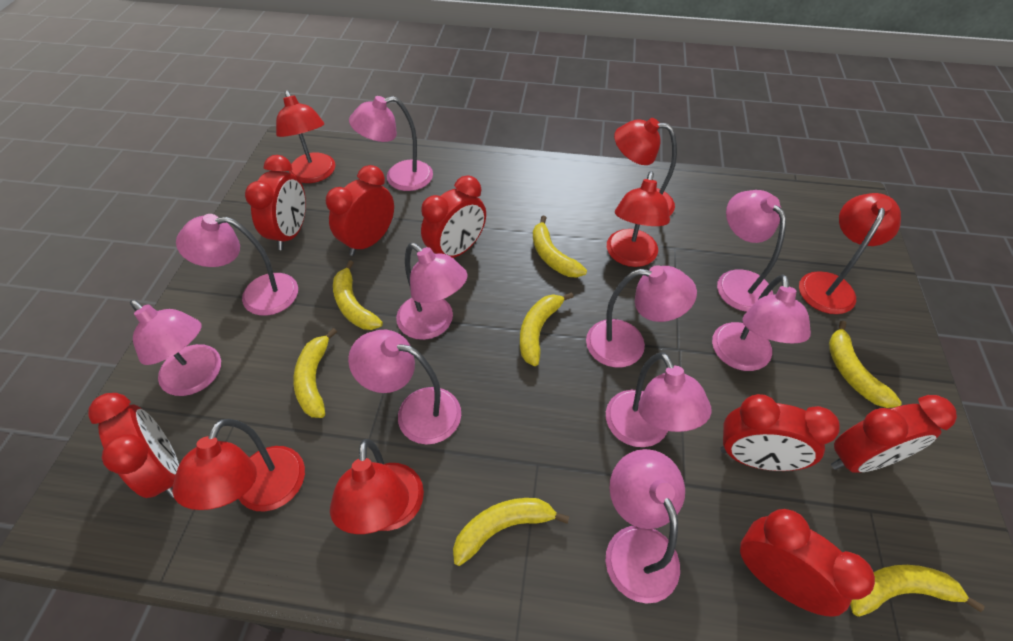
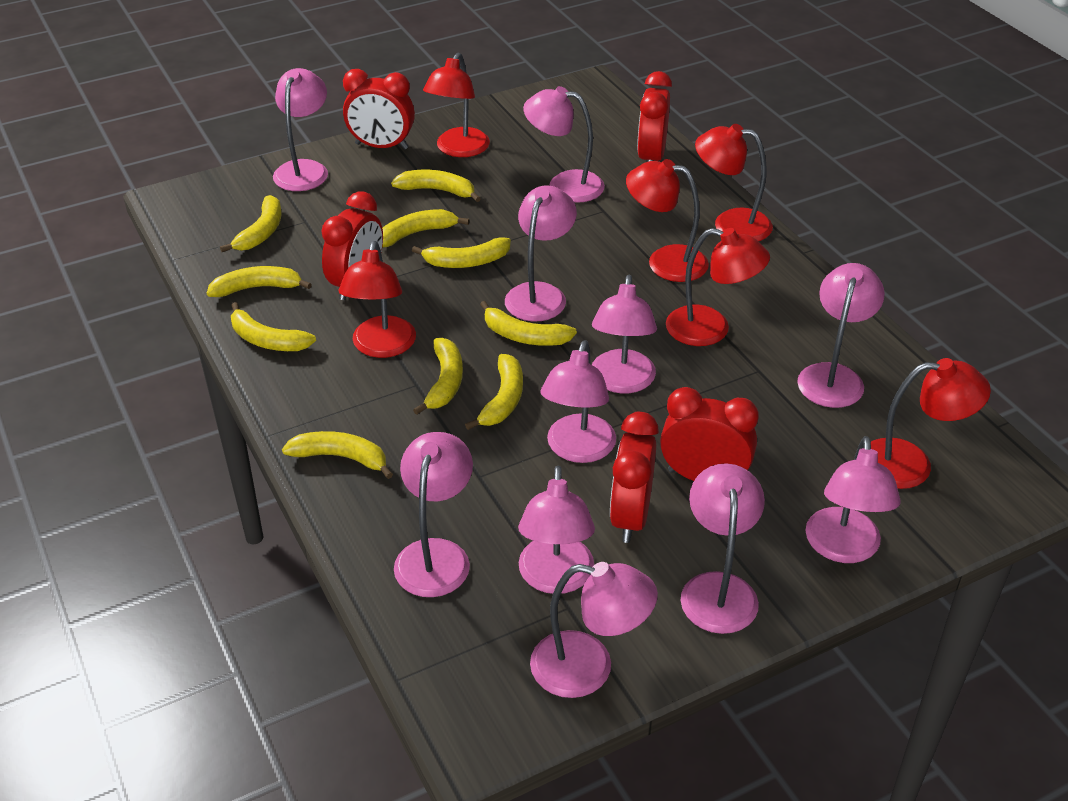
pink lamp: 10 -> 11
red clock: 7 -> 5
yellow banana: 7 -> 10

